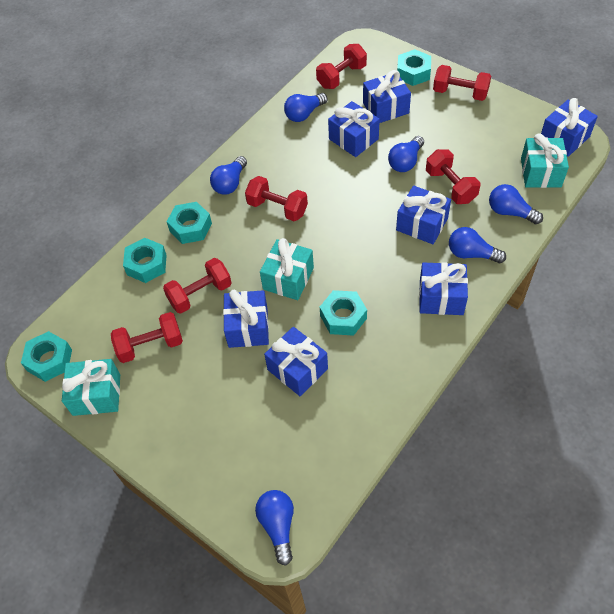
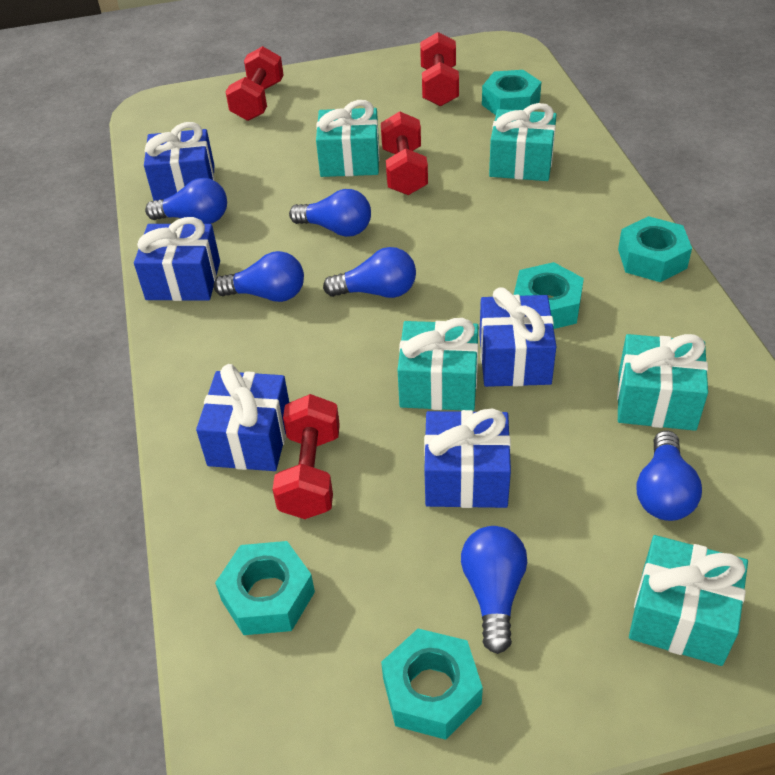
blue gift: 7 -> 5
red dumbbell: 6 -> 4
turquoise gift: 3 -> 5

